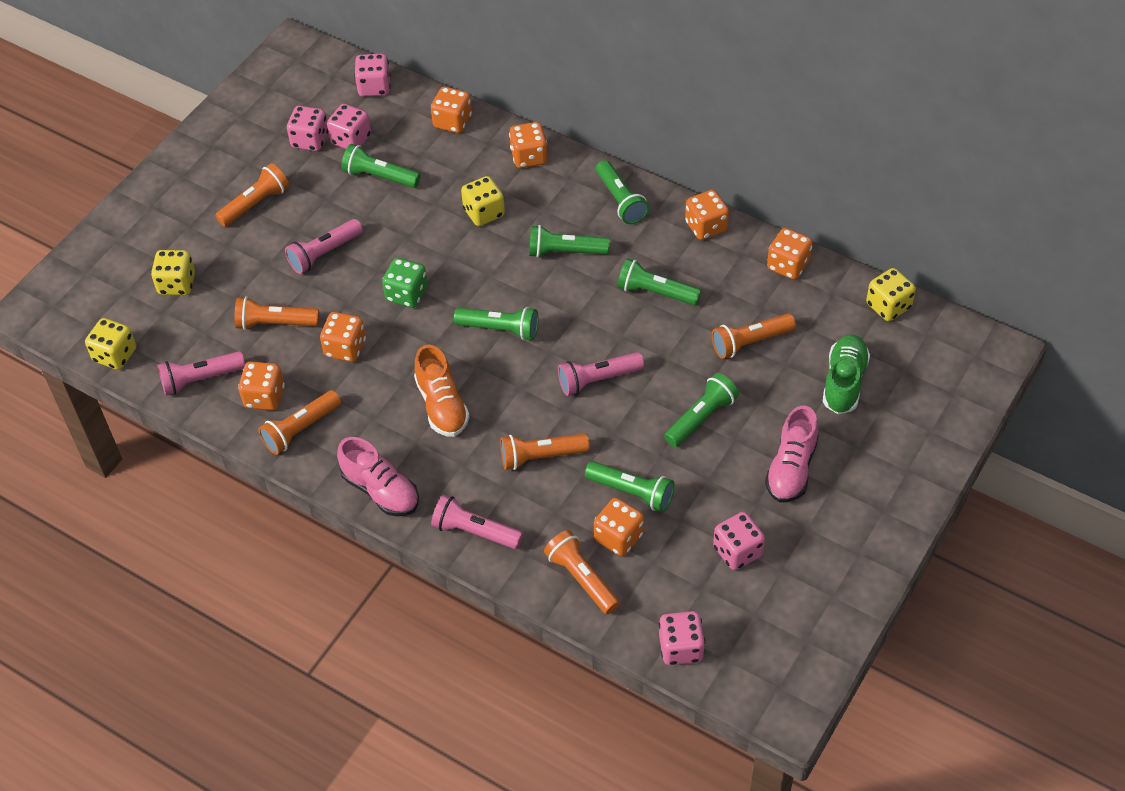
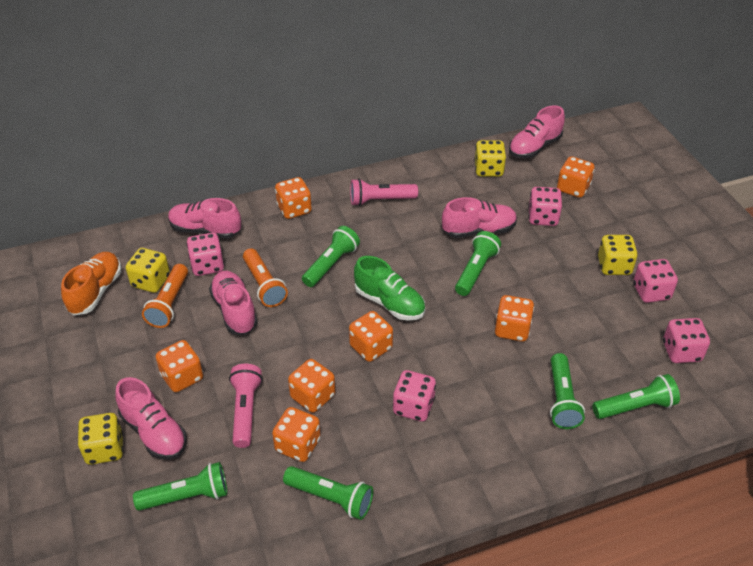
green dice: 1 -> 0
green flashlight: 7 -> 6
orange flashlight: 6 -> 2
pink flashlight: 4 -> 2
pink shoe: 2 -> 5

